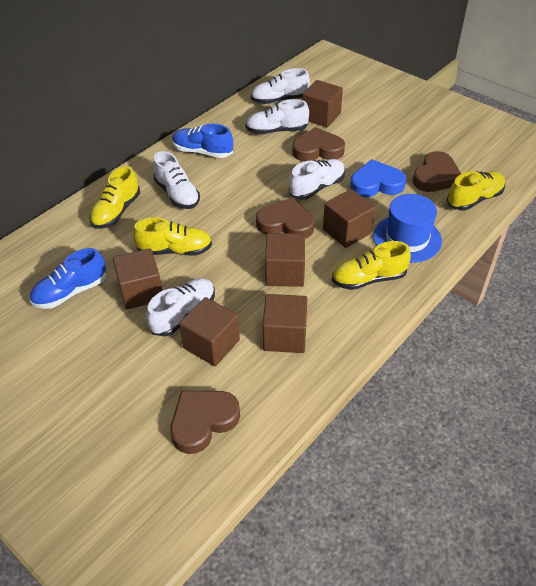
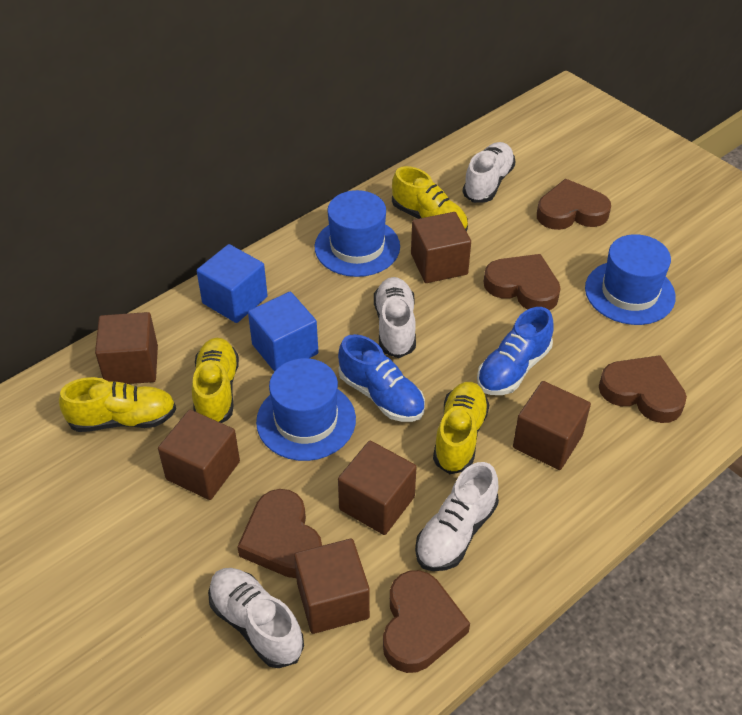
blue cube: 0 -> 2
blue hat: 1 -> 3
blue heart: 1 -> 0
brown heart: 4 -> 5
white shoe: 5 -> 4

